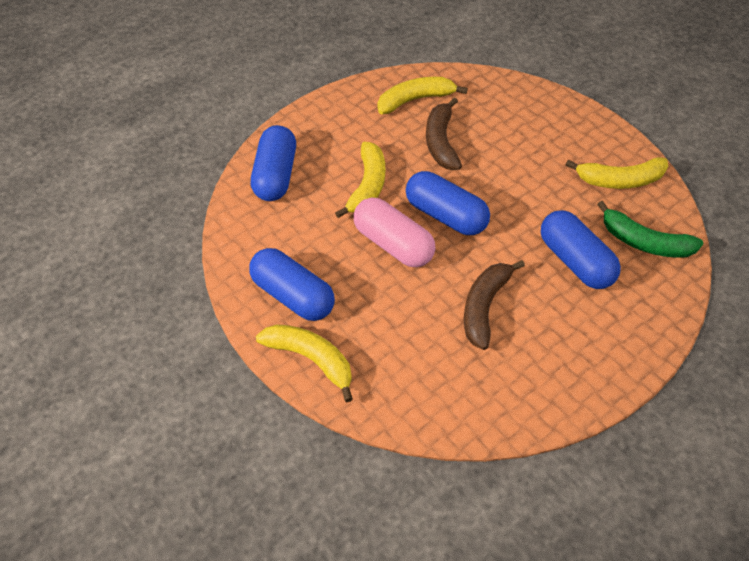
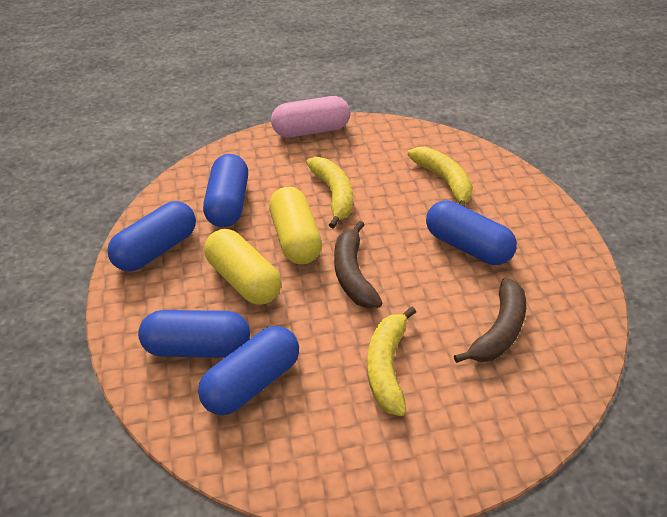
blue capsule: 4 -> 5
green banana: 1 -> 0
yellow banana: 4 -> 3
yellow capsule: 0 -> 2

